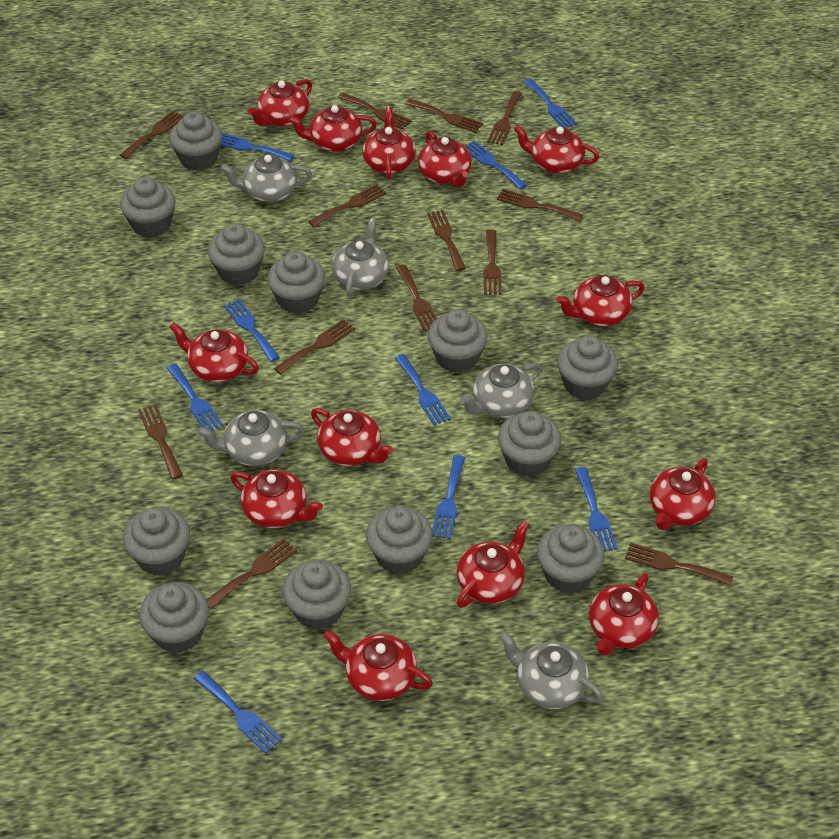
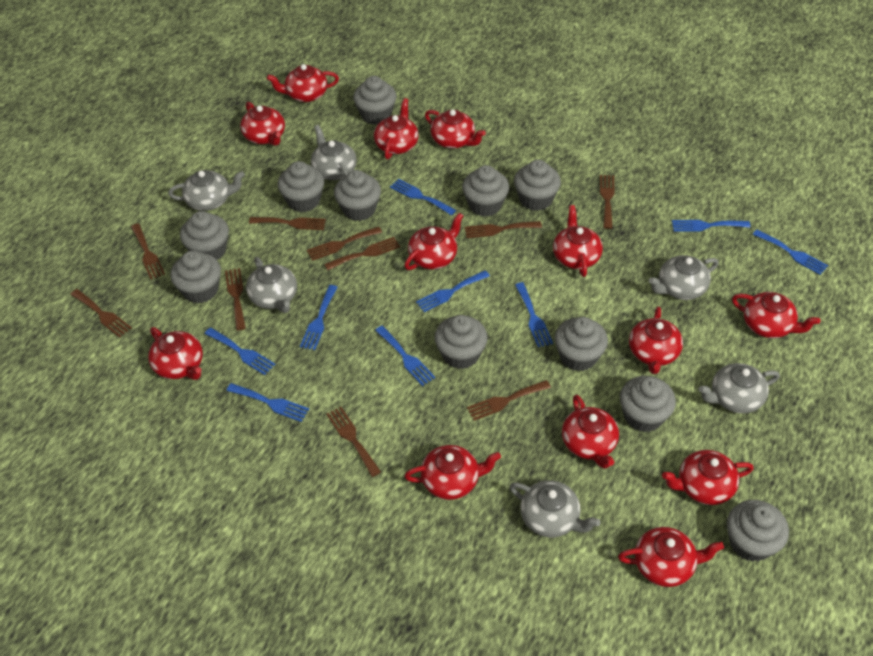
brown fork: 13 -> 10
grey cupcake: 12 -> 11
grey teapot: 5 -> 6

